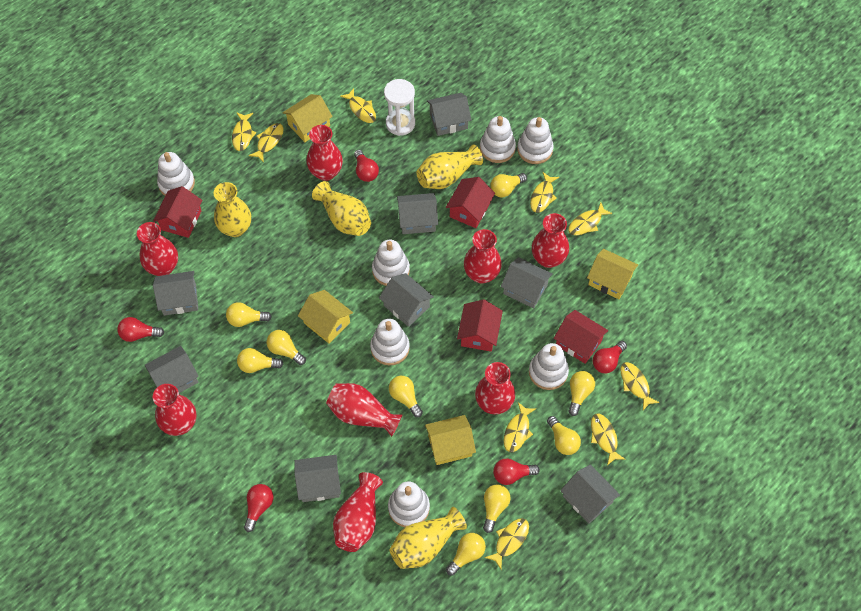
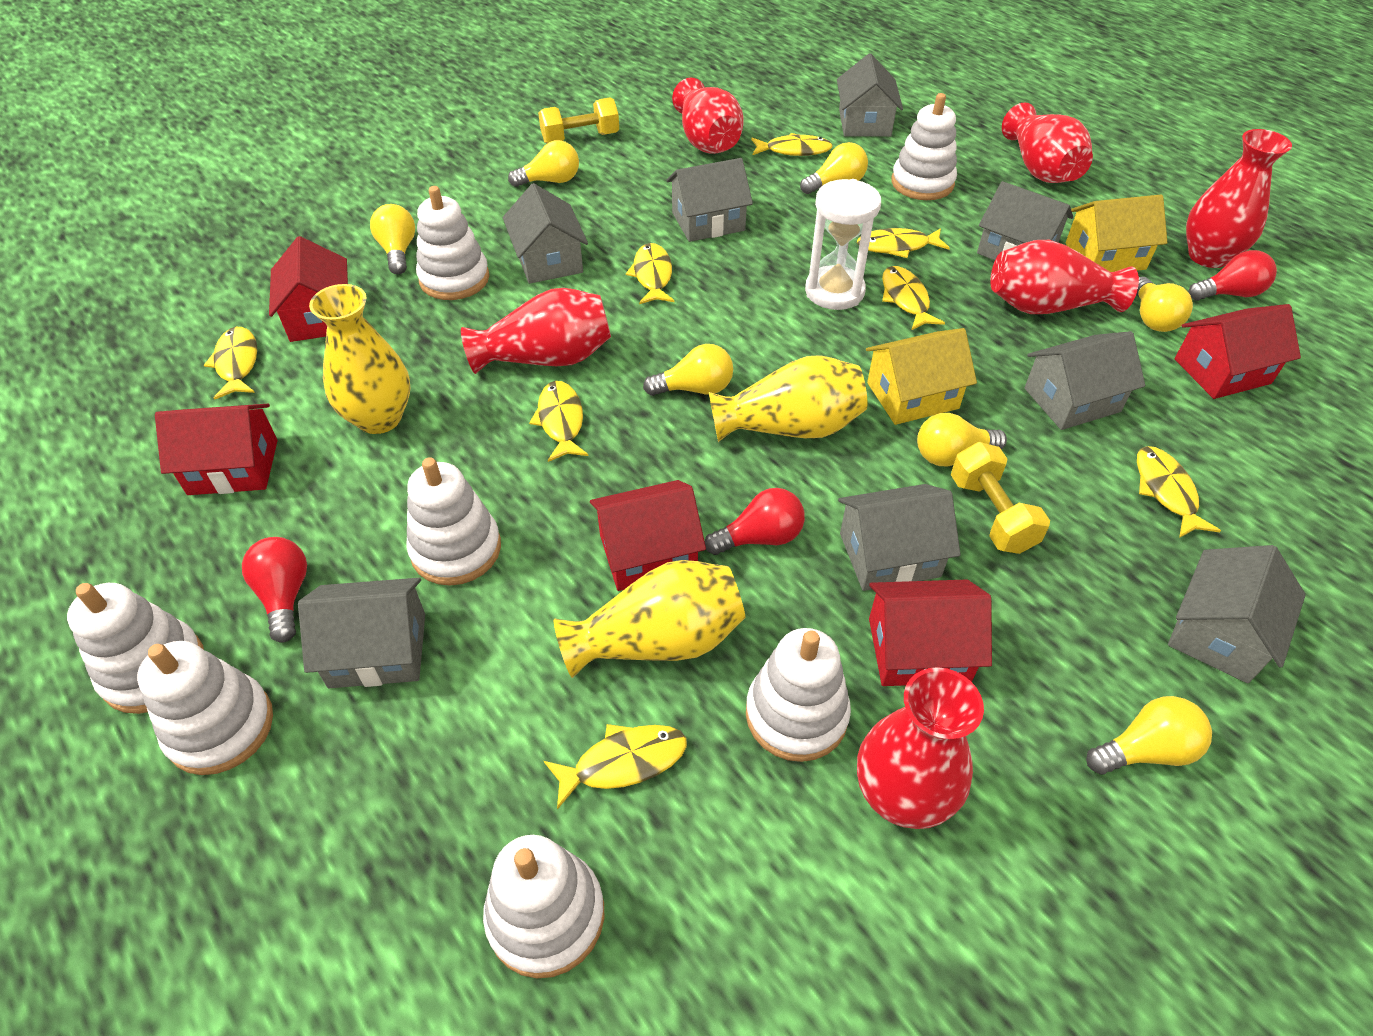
red house: 4 -> 5
red light bulb: 5 -> 3
red vase: 8 -> 6
yellow dumbbell: 0 -> 2
yellow fish: 9 -> 8
yellow house: 4 -> 2
yellow light bulb: 9 -> 7
yellow vase: 4 -> 3

